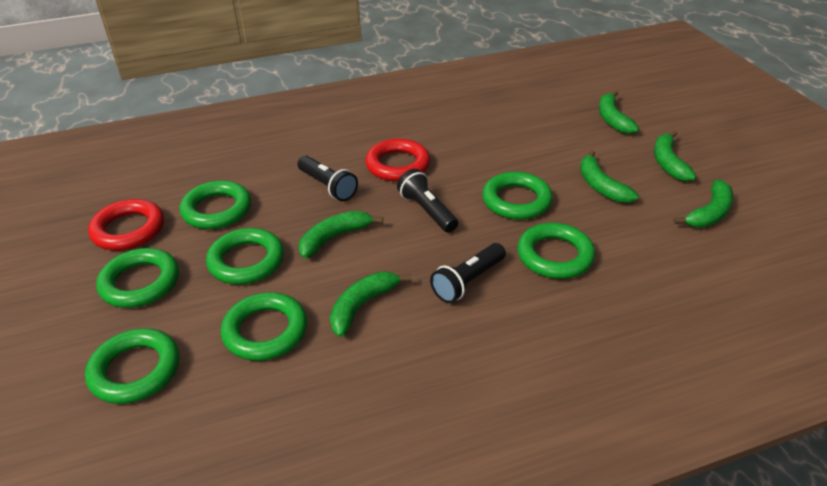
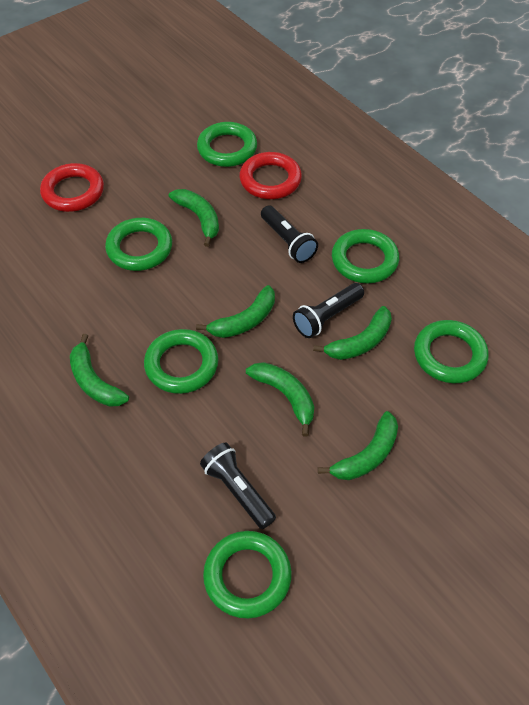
green ring: 7 -> 6

